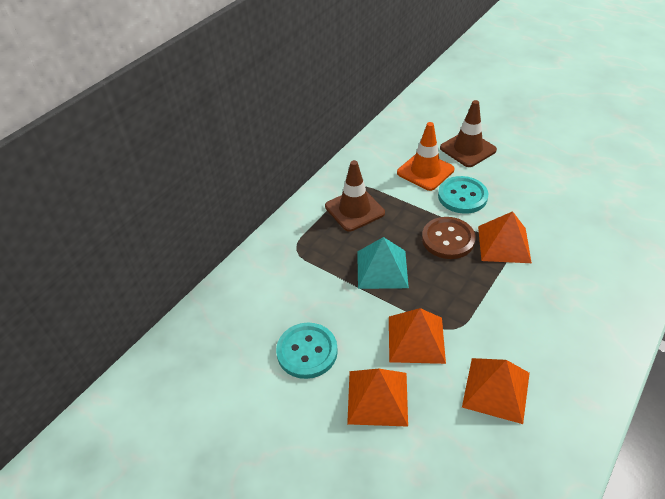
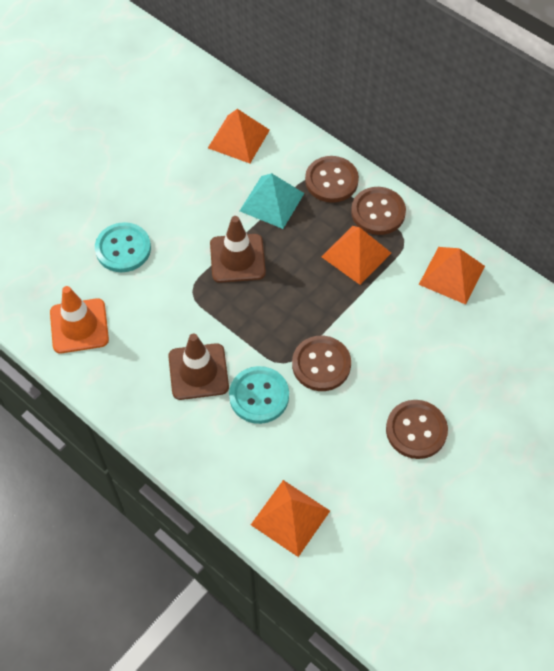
brown button: 1 -> 4

